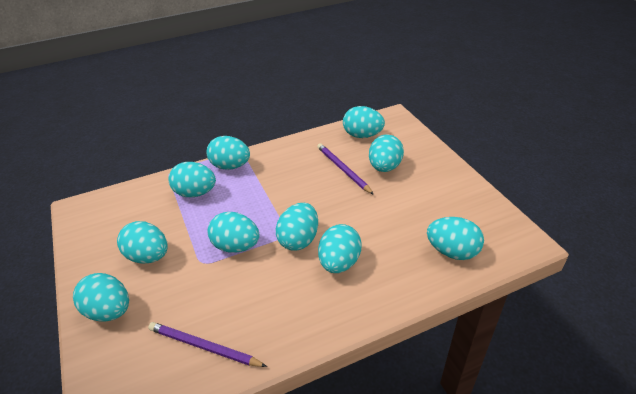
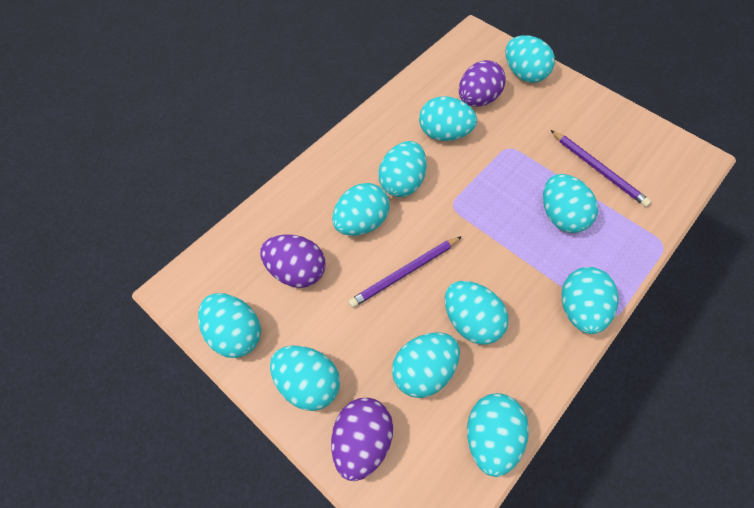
purple egg: 0 -> 3
turquoise egg: 10 -> 11

